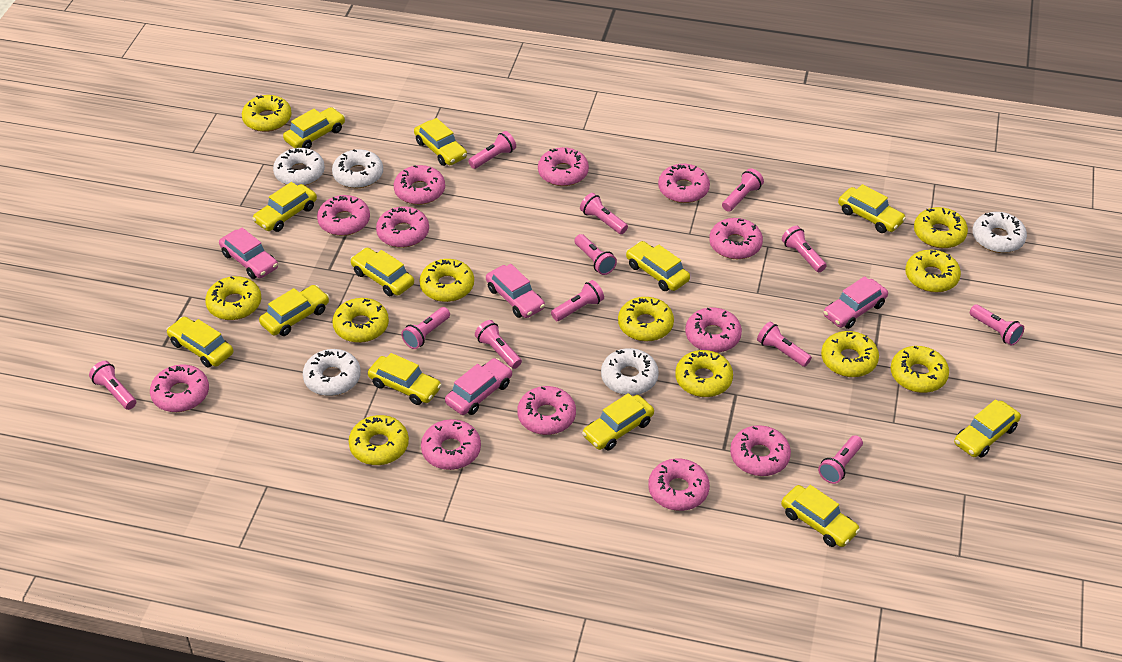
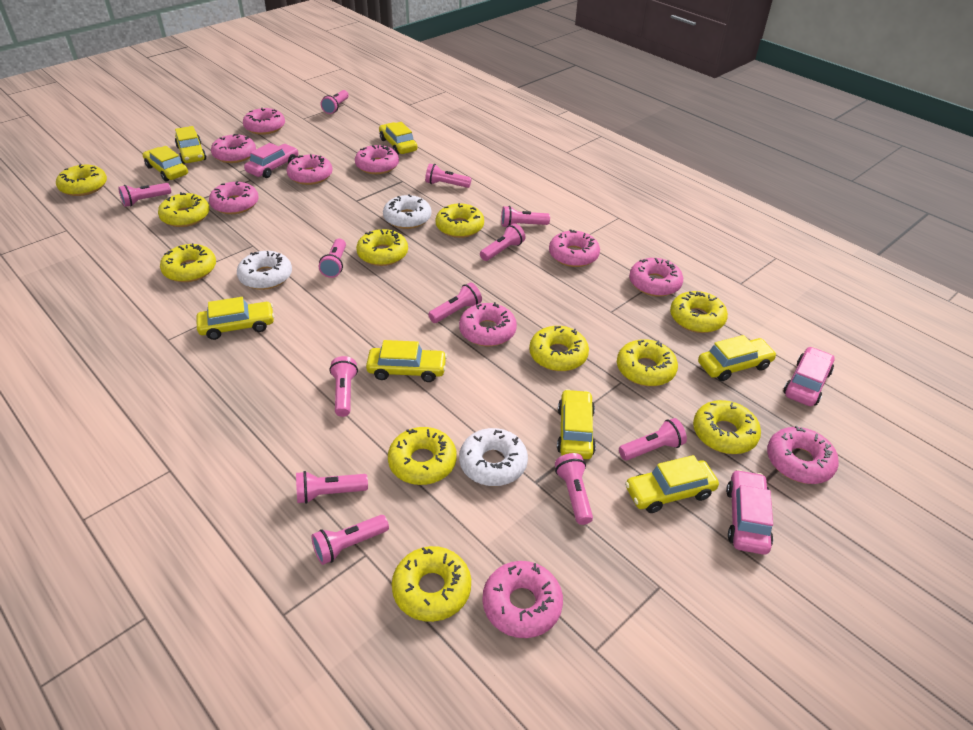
pink car: 4 -> 3
pink donut: 12 -> 10
white donut: 5 -> 3
yellow car: 12 -> 8

